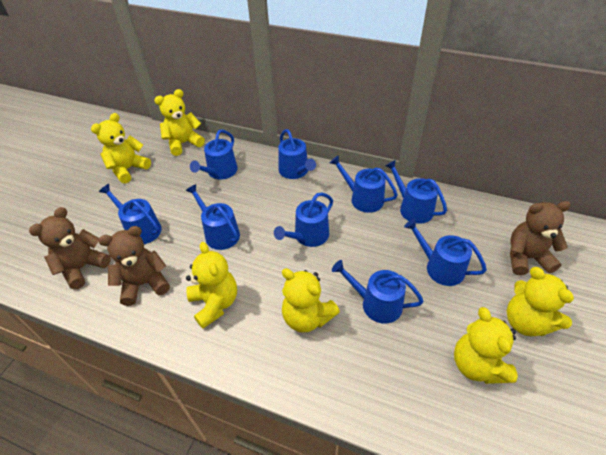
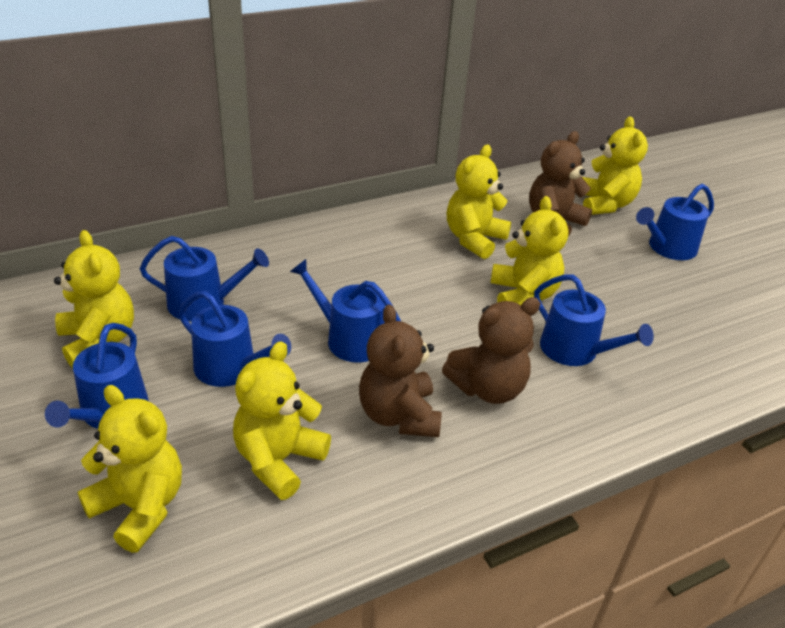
blue watering can: 9 -> 6

